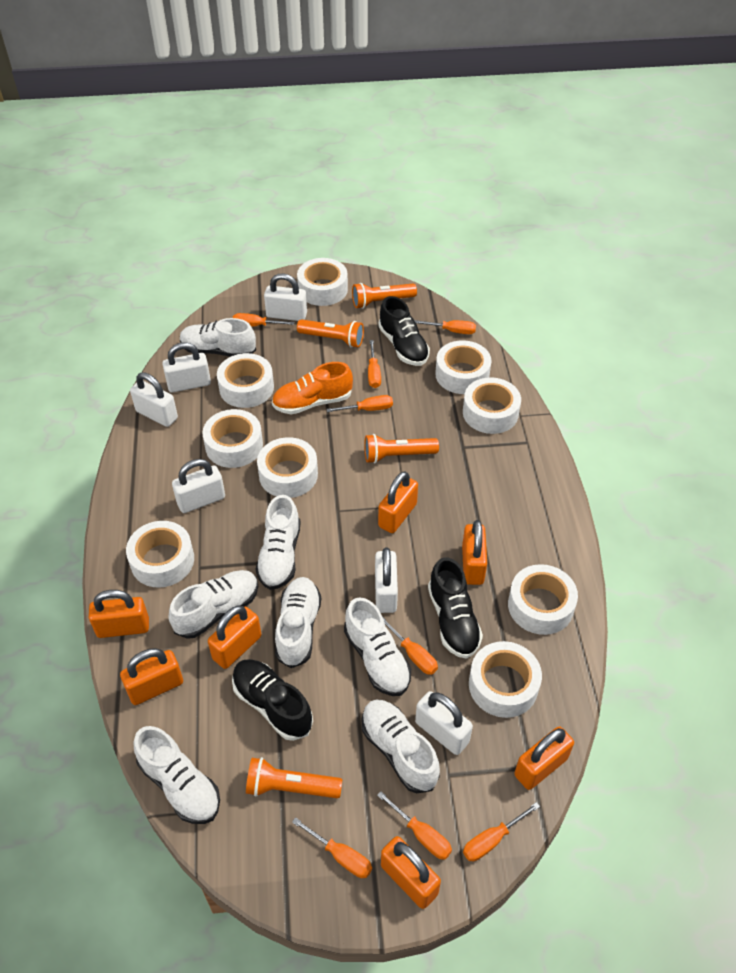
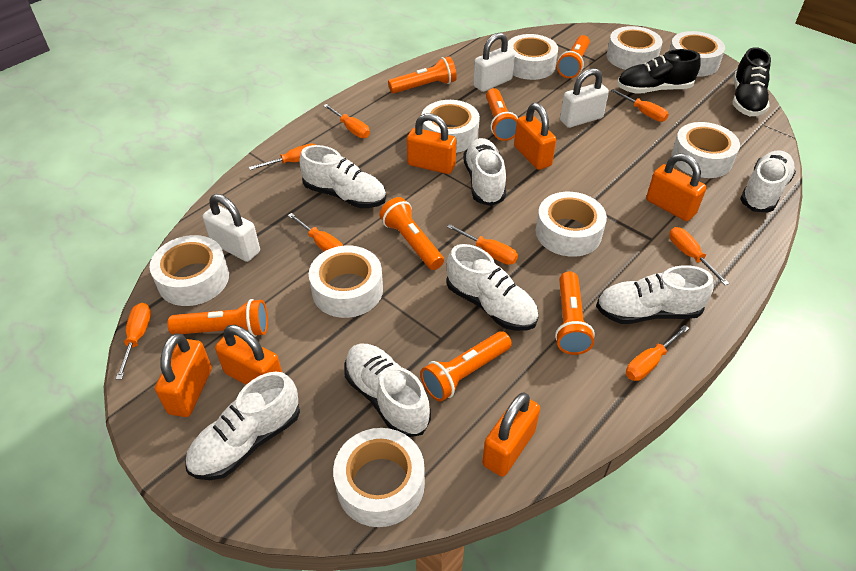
black shoe: 3 -> 2
orange flashlight: 4 -> 7
orange padlock: 7 -> 6
orange shoe: 1 -> 0
white padlock: 6 -> 3

